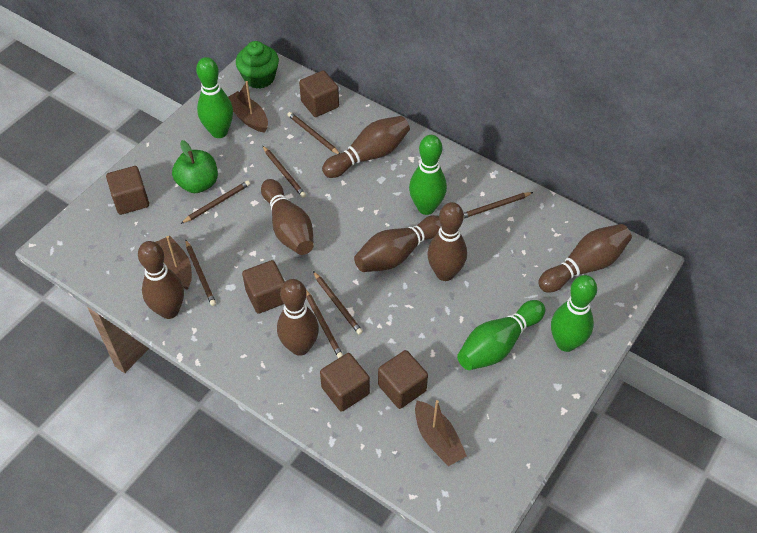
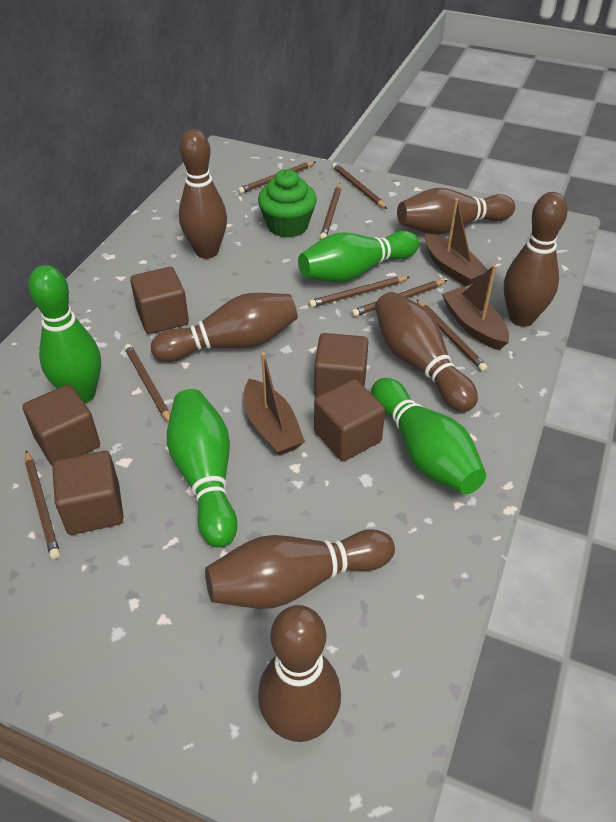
brown pencil: 7 -> 8
green apple: 1 -> 0

